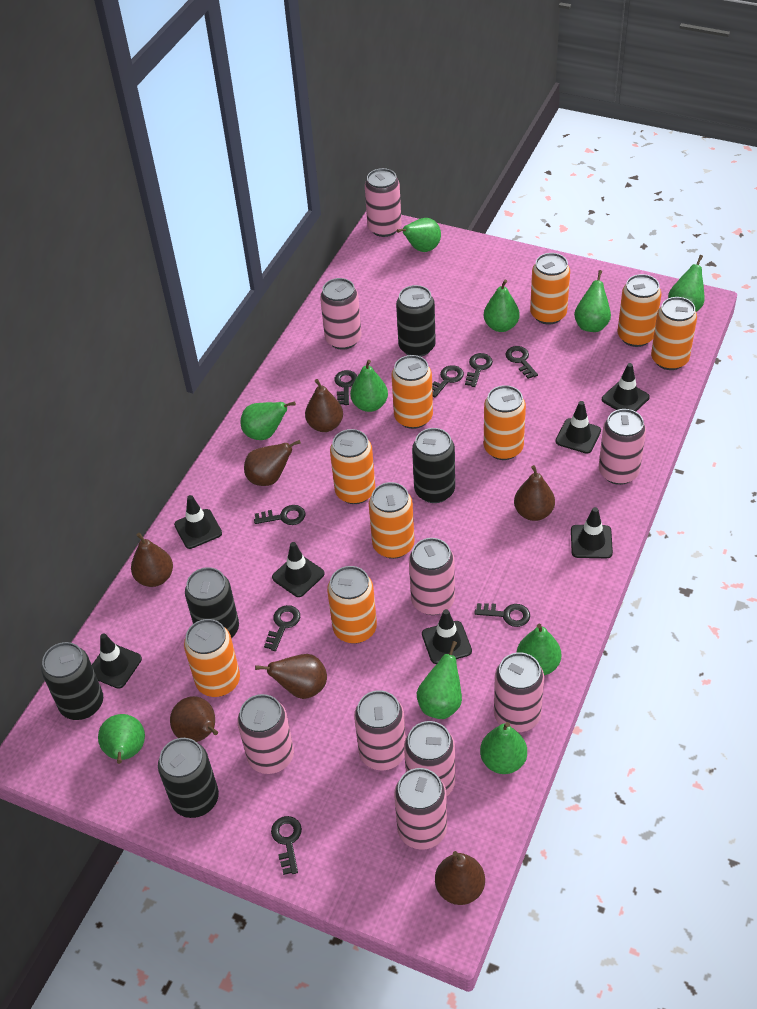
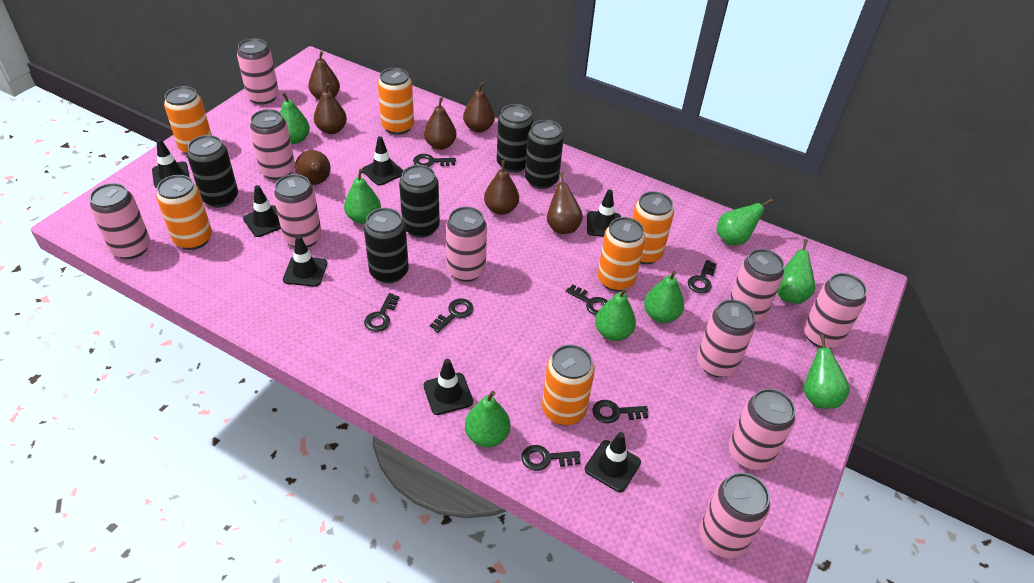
black key: 8 -> 7
green pear: 10 -> 8
orange can: 9 -> 6
pink can: 9 -> 10

